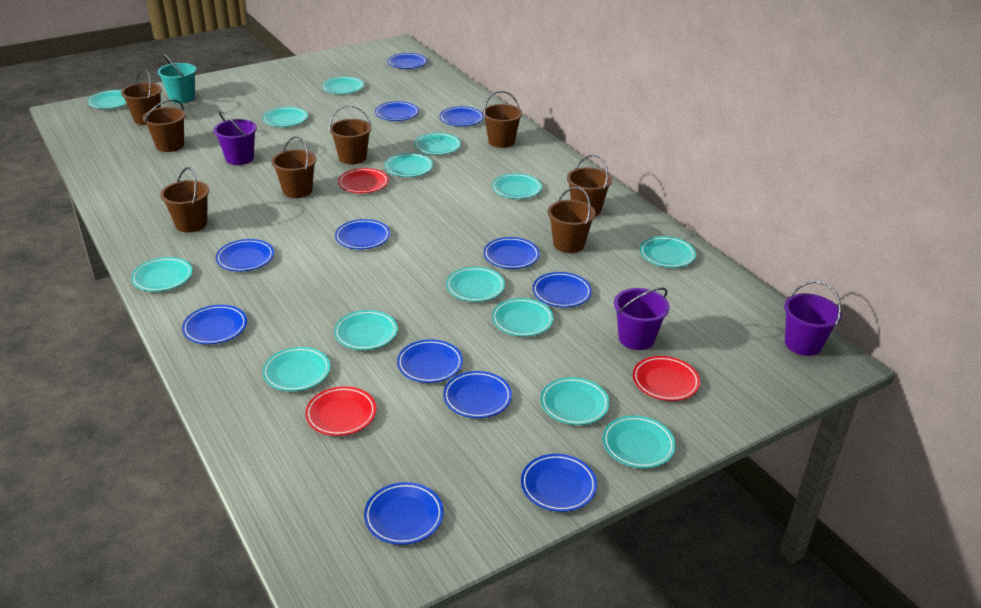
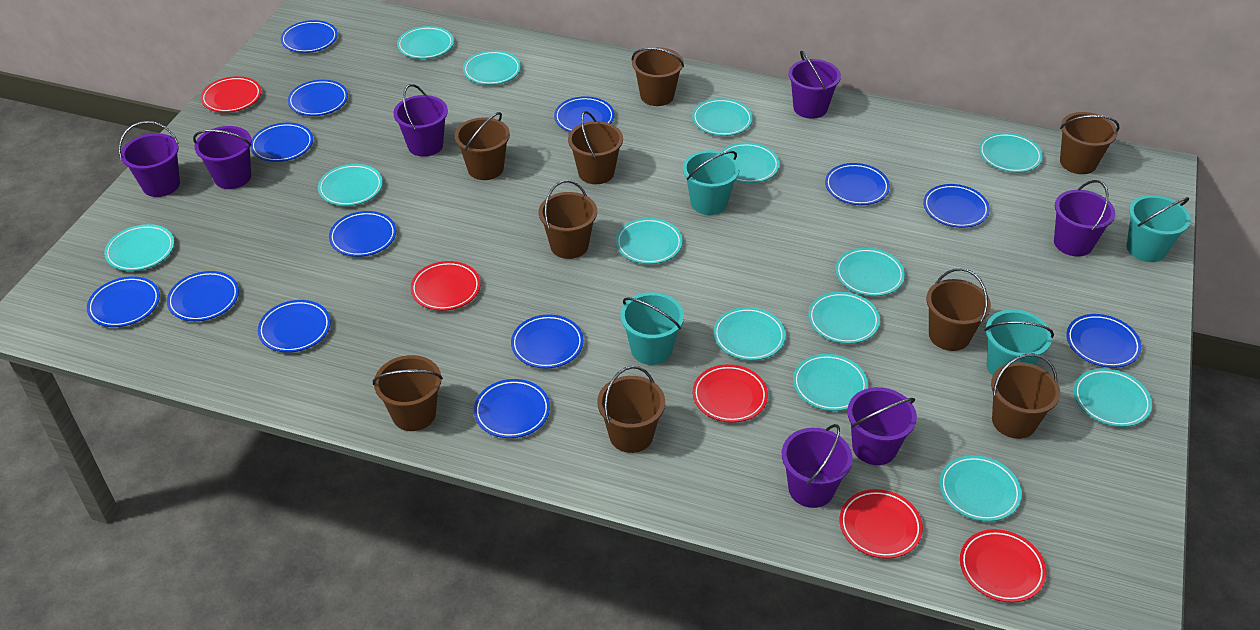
blue plate: 12 -> 13
brown bucket: 8 -> 9
purple bucket: 3 -> 7
red plate: 3 -> 5
turquoise bucket: 1 -> 4

